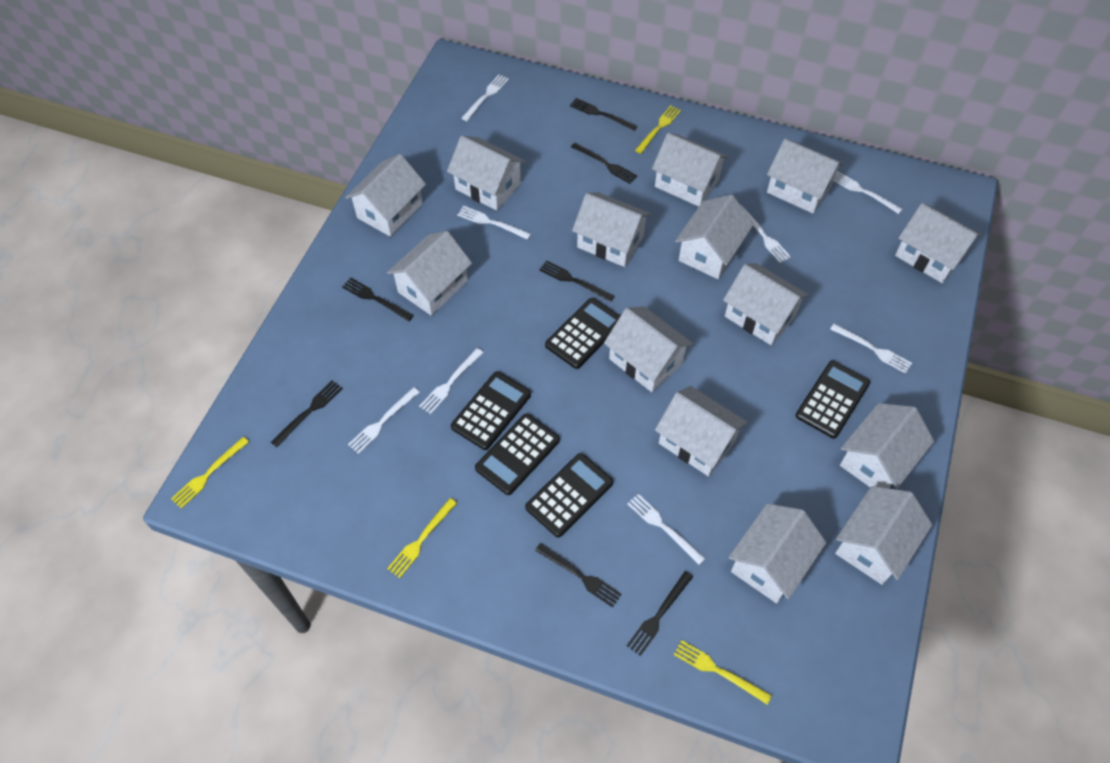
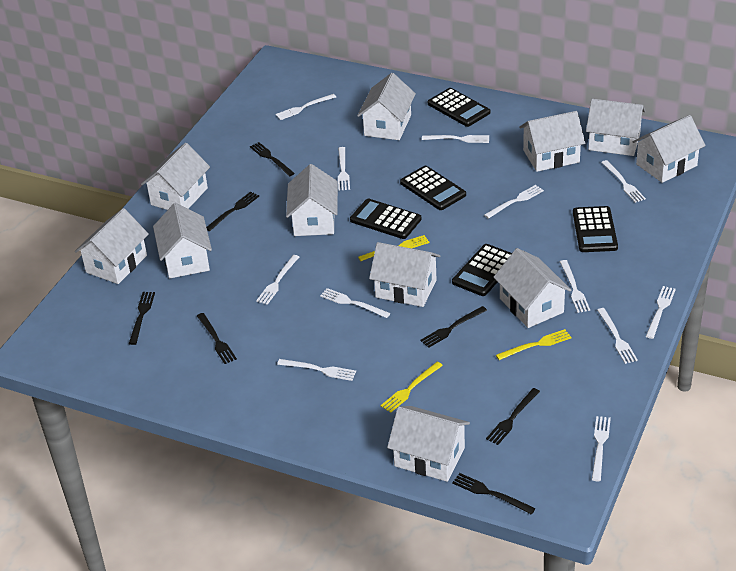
white fork: 8 -> 12
white house: 14 -> 11
yellow fork: 4 -> 3

